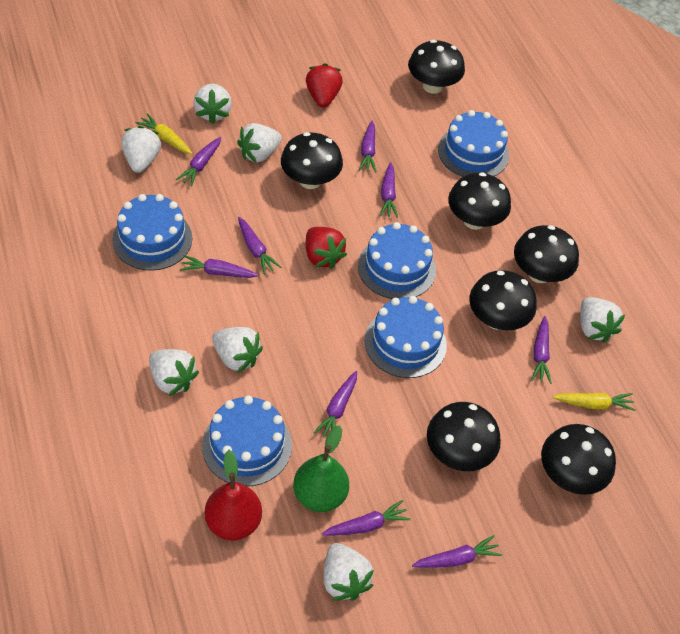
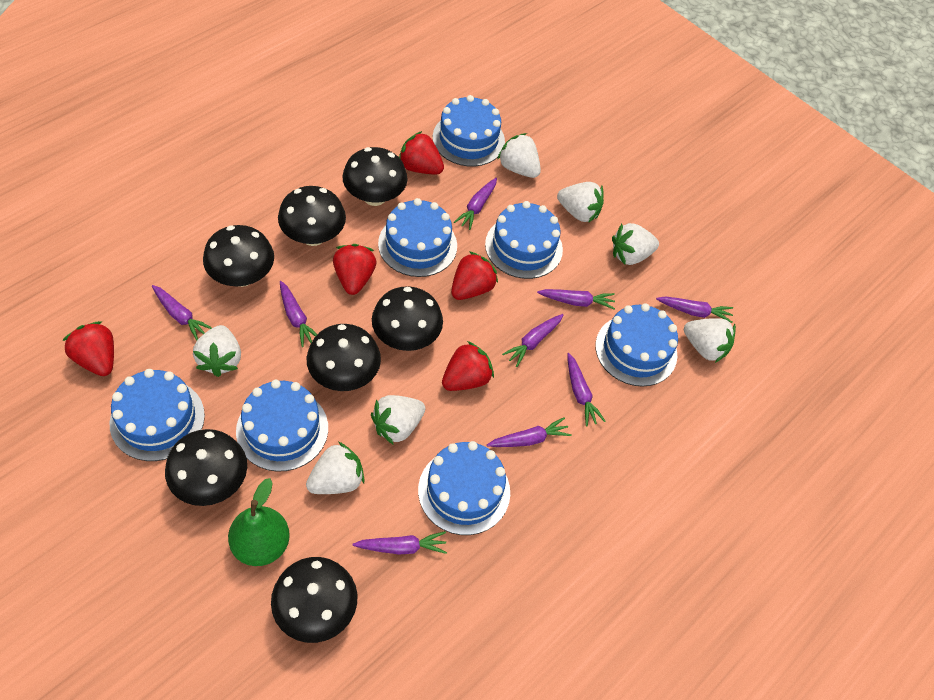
blue cake: 5 -> 7
red pear: 1 -> 0
red strawberry: 2 -> 5
yellow carrot: 2 -> 0

